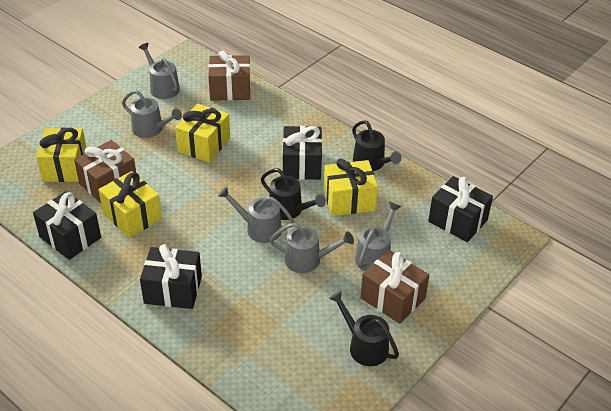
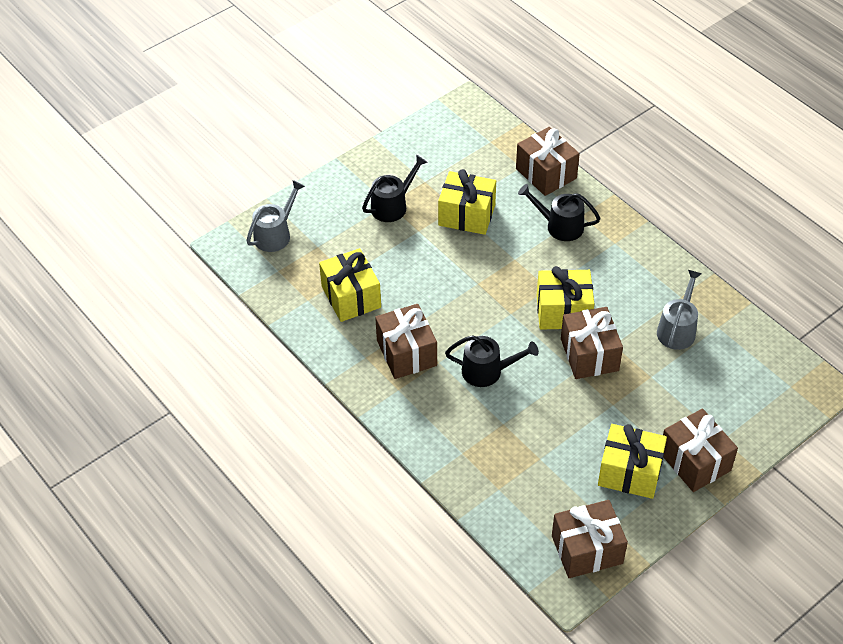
black gift: 4 -> 0
brown gift: 3 -> 5
grey watering can: 5 -> 2

